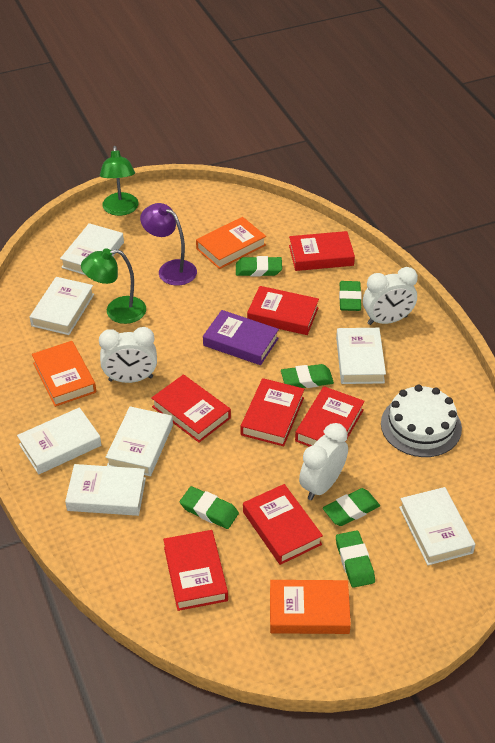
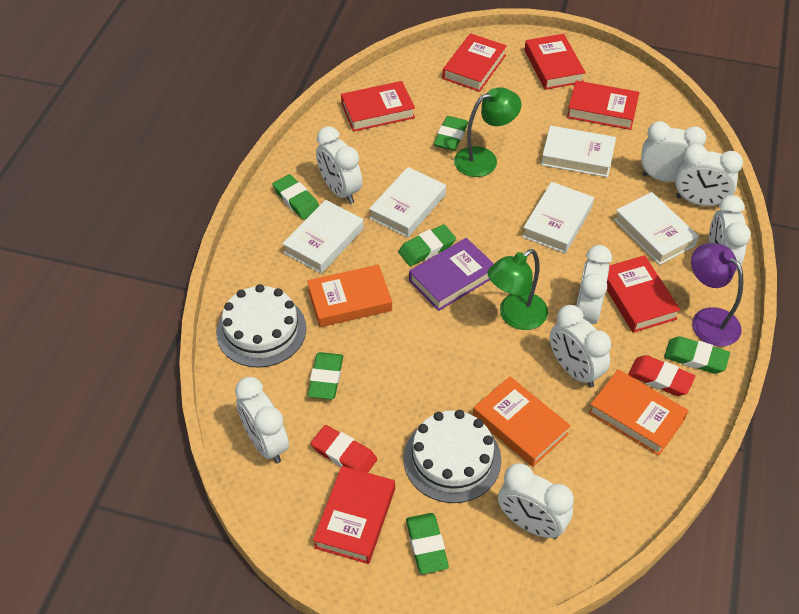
red book: 7 -> 6
red eraser: 0 -> 2
white book: 7 -> 5
white cake: 1 -> 2
white clock: 3 -> 8

